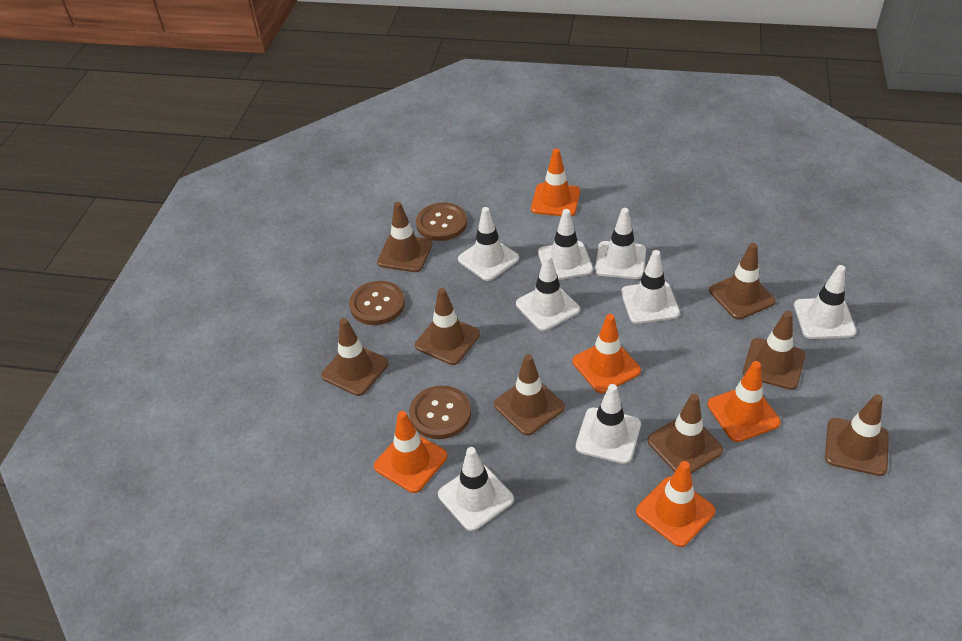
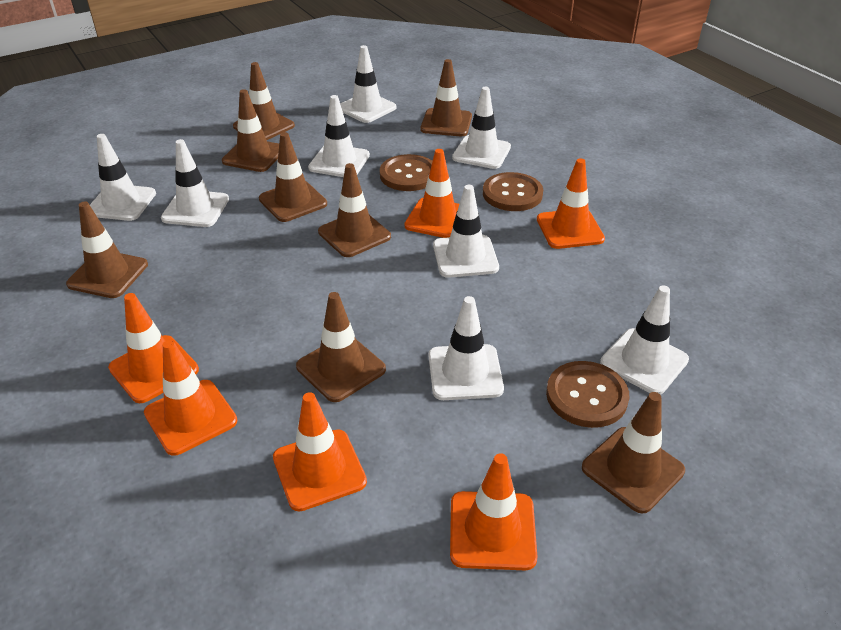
orange traffic cone: 5 -> 6

